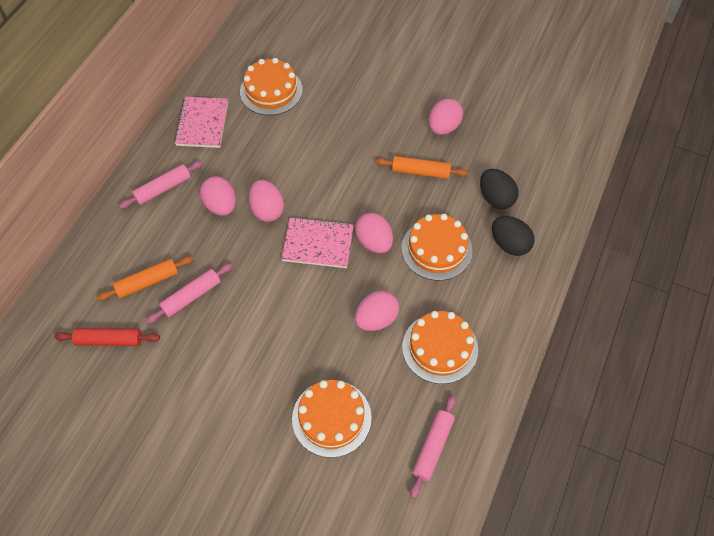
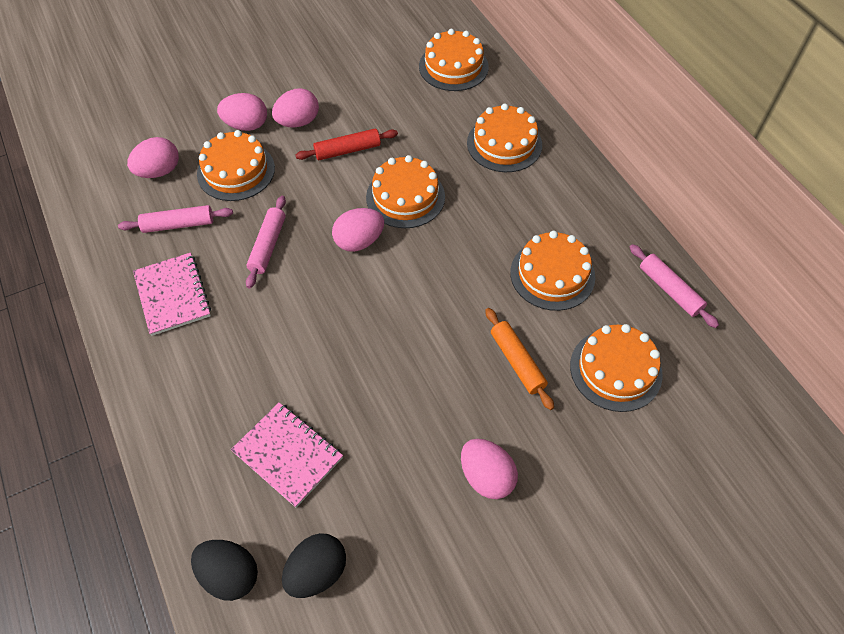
orange cake: 4 -> 6
orange rolling pin: 2 -> 1

